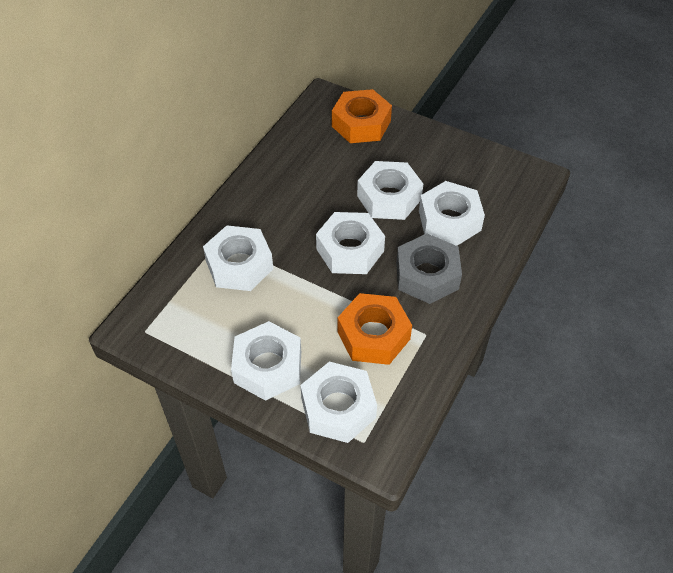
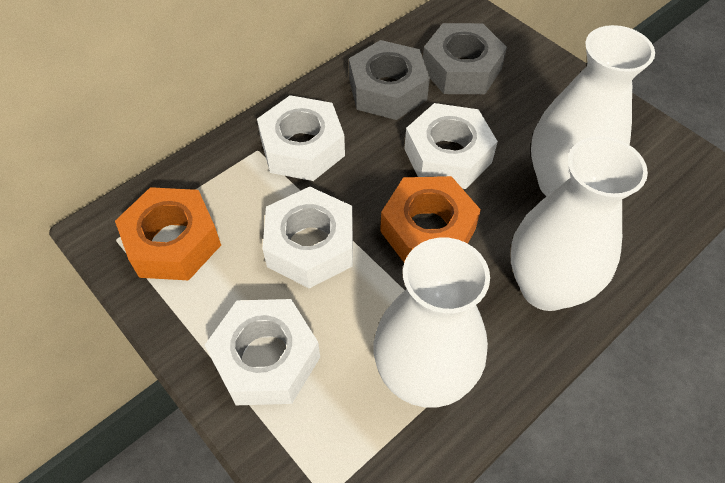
grey nut: 1 -> 2
white nut: 6 -> 4
white vase: 0 -> 3

